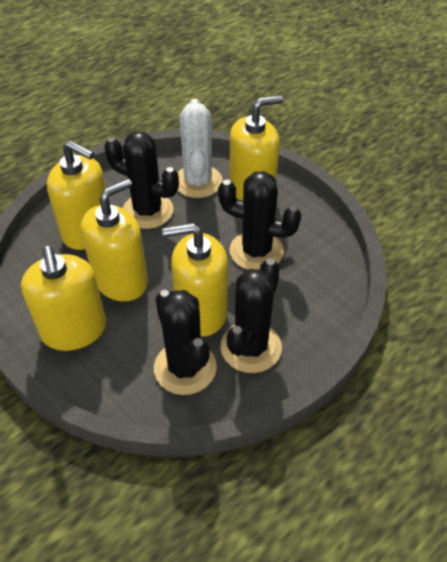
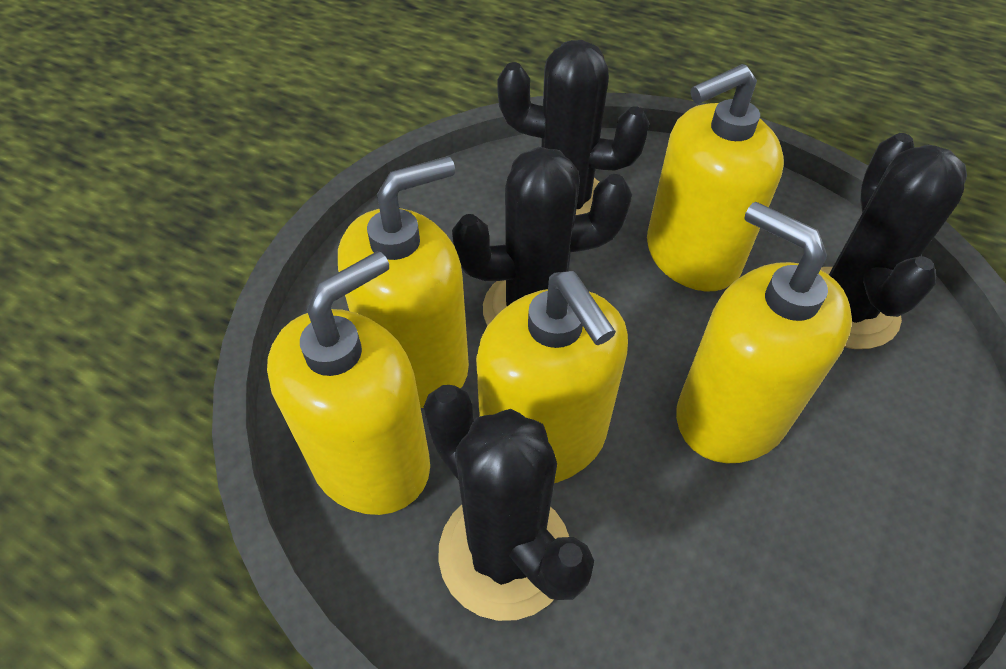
white cactus: 1 -> 0

